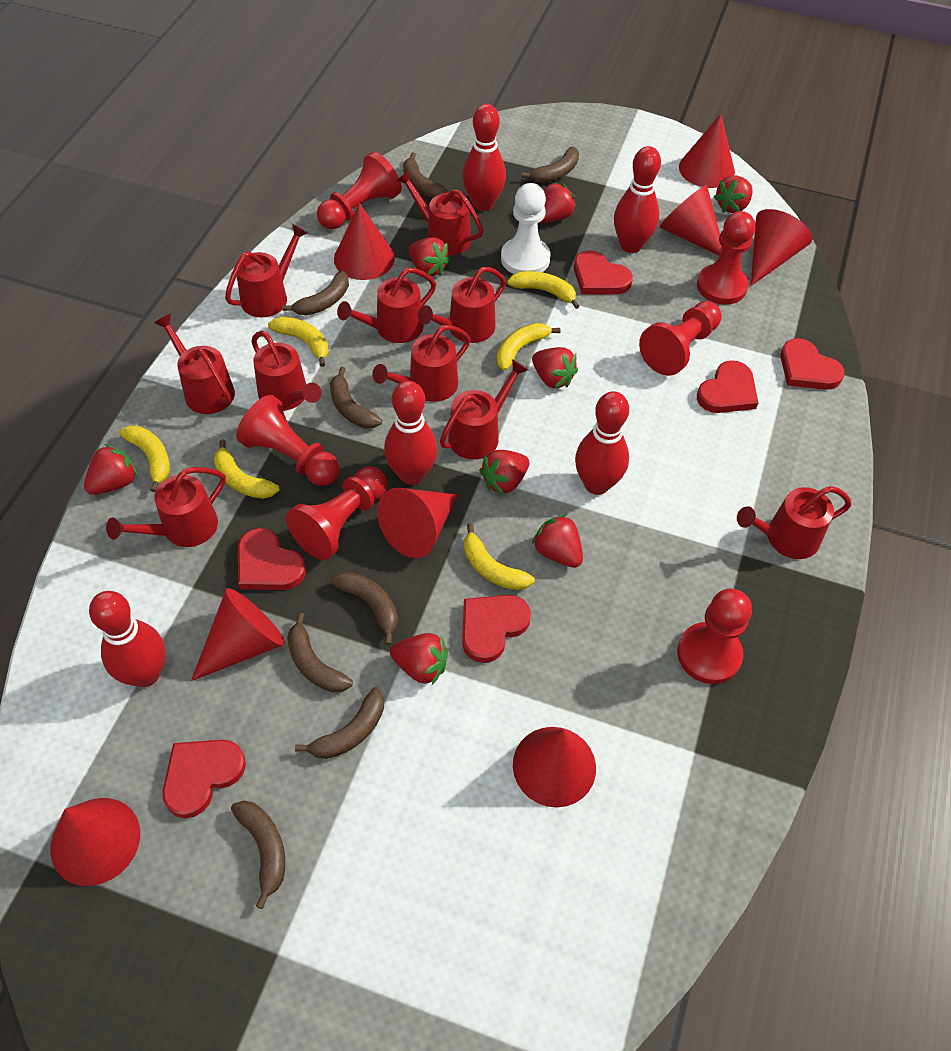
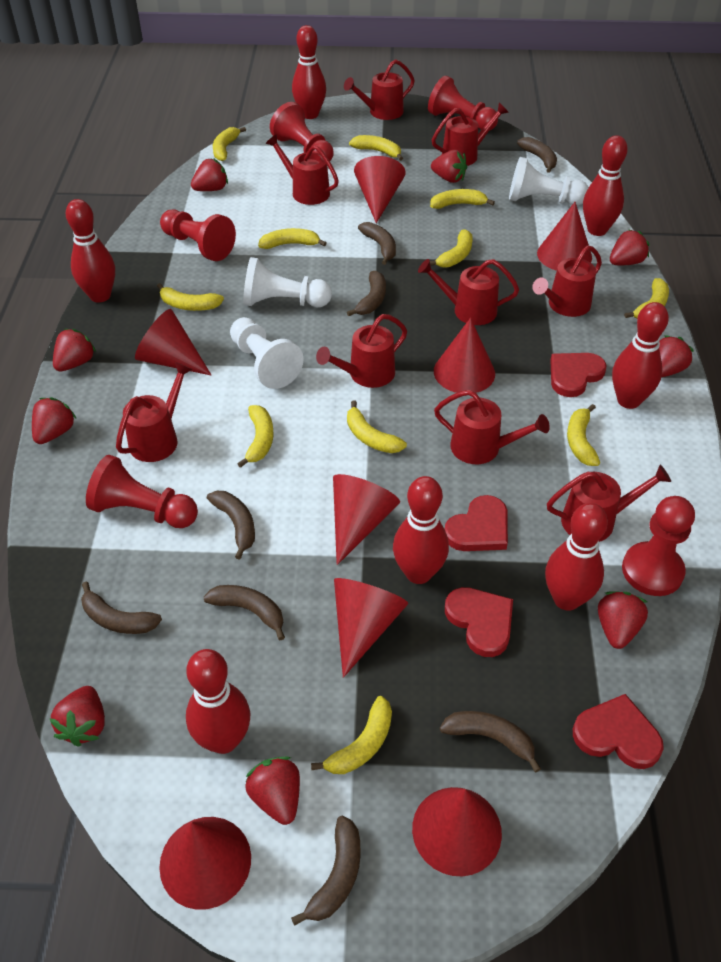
red bowling pin: 5 -> 7
red heart: 6 -> 4
red pawn: 6 -> 5
red strawberry: 8 -> 9
red watering can: 10 -> 9
white pawn: 1 -> 3
yellow banana: 6 -> 11

